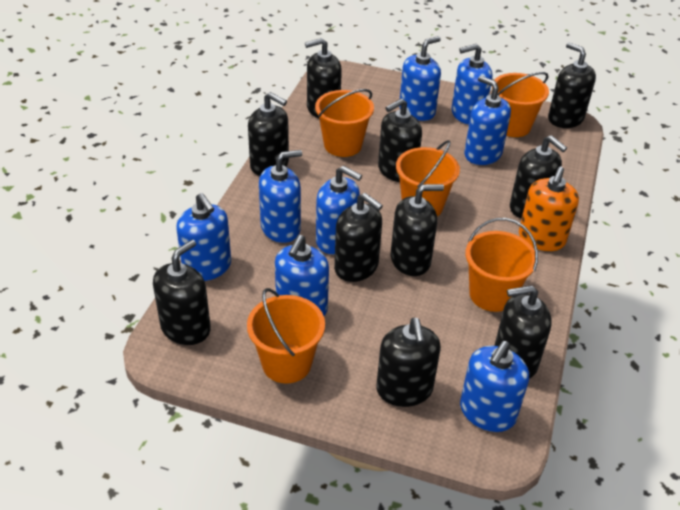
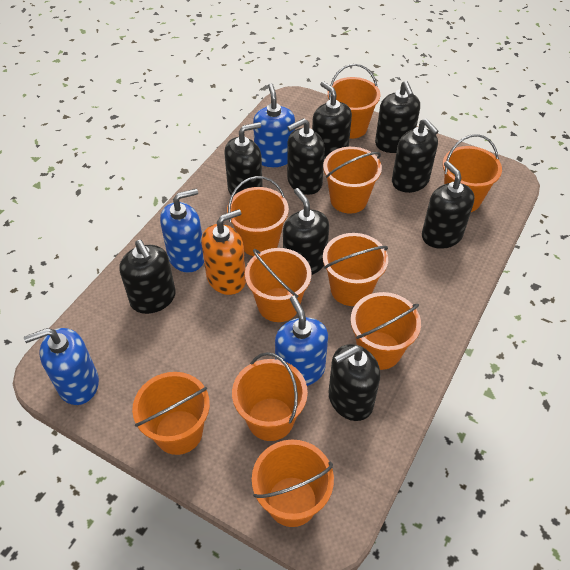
black soap dispenser: 10 -> 9
blue soap dispenser: 8 -> 4
orange bucket: 5 -> 10

